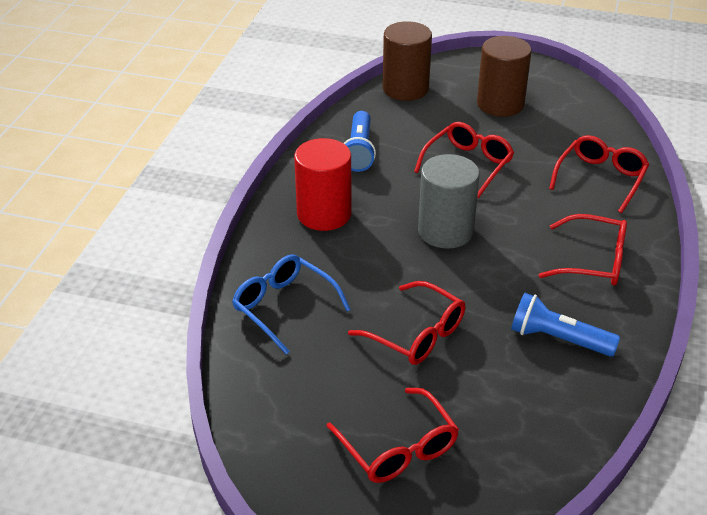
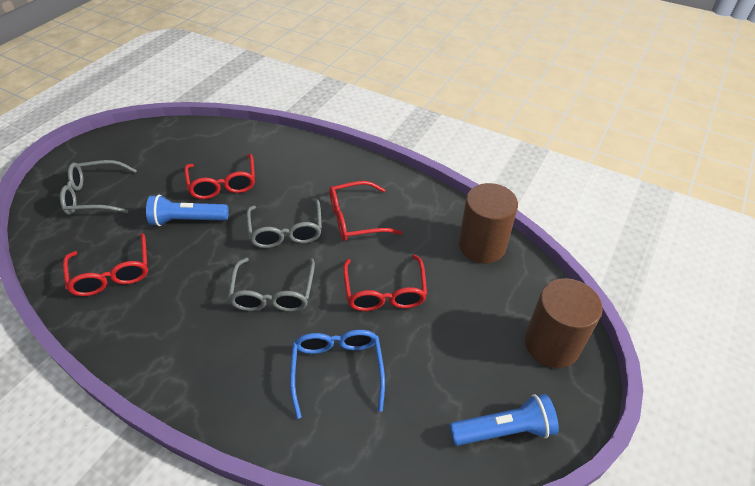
grey cylinder: 1 -> 0
grey glasses: 0 -> 3
red cylinder: 1 -> 0
red glasses: 5 -> 4

